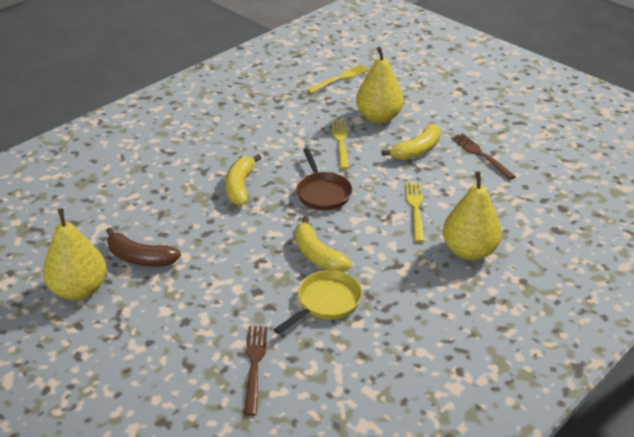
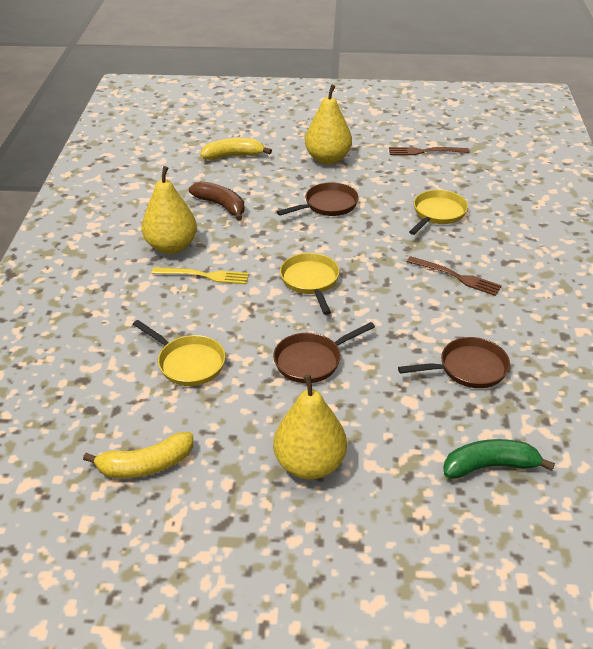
brown pan: 1 -> 3
green banana: 0 -> 1
yellow banana: 3 -> 2
yellow fork: 3 -> 1
yellow pan: 1 -> 3

